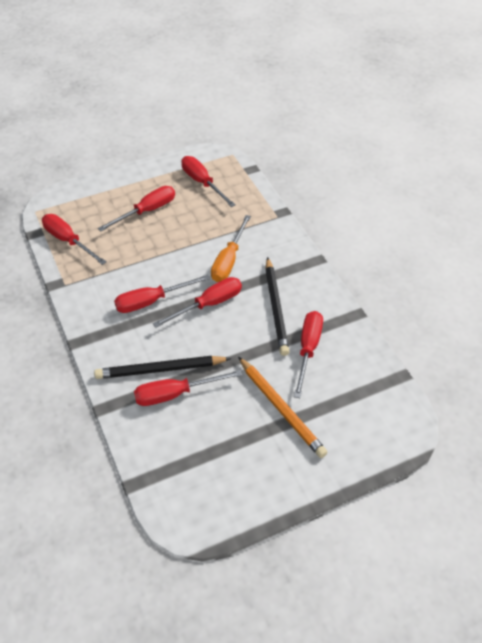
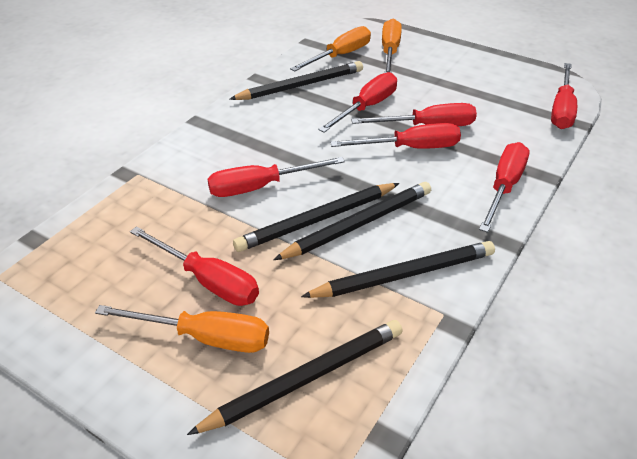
black pencil: 2 -> 5
orange pencil: 1 -> 0
orange screwdriver: 1 -> 3

